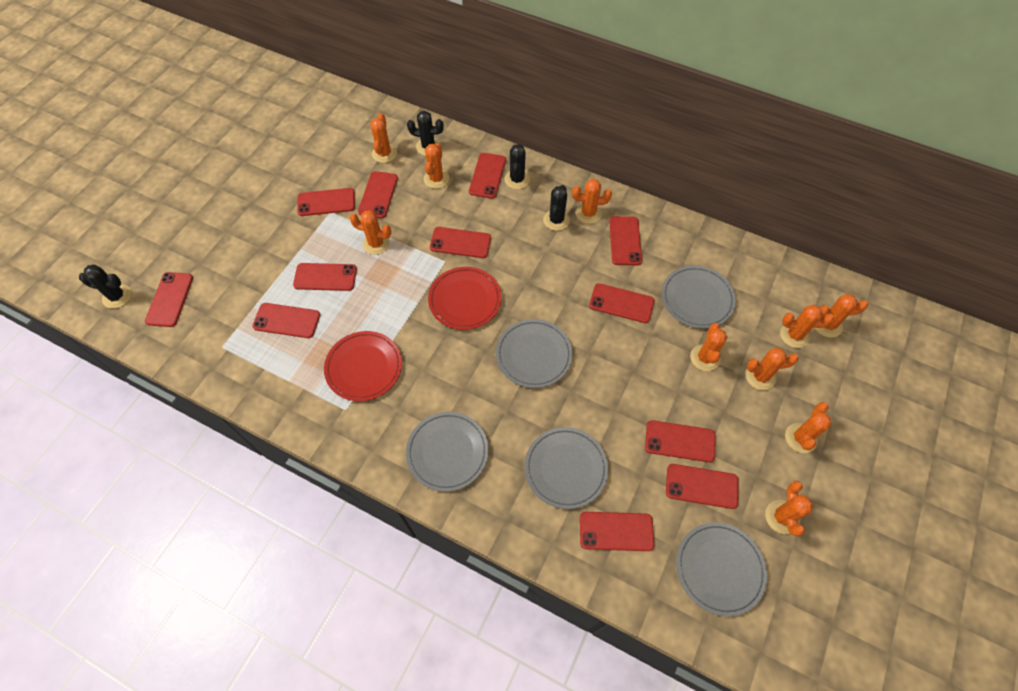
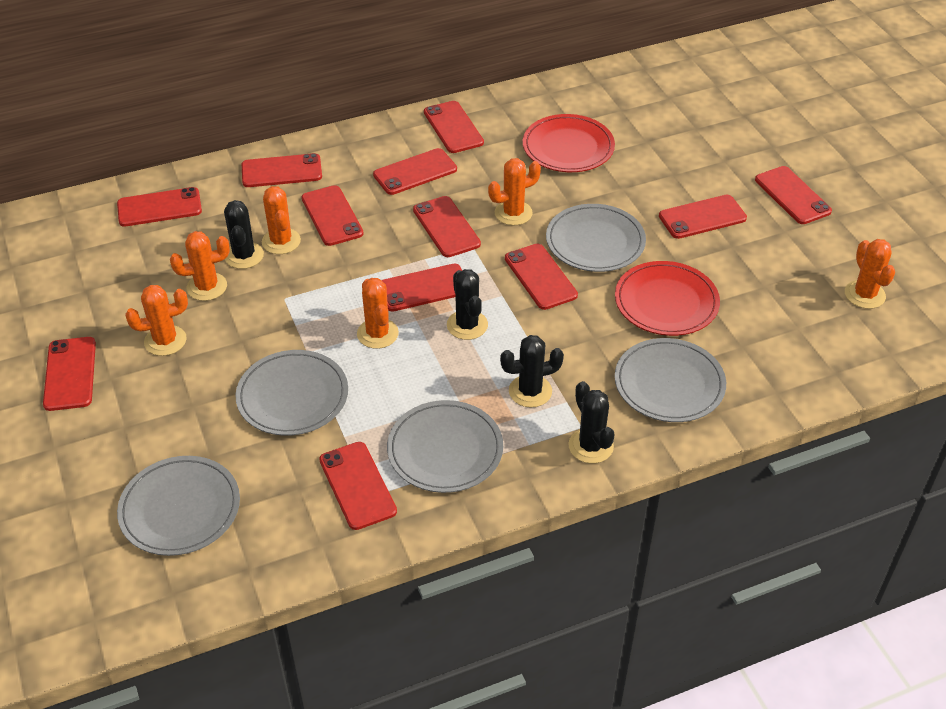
orange cactus: 10 -> 6

